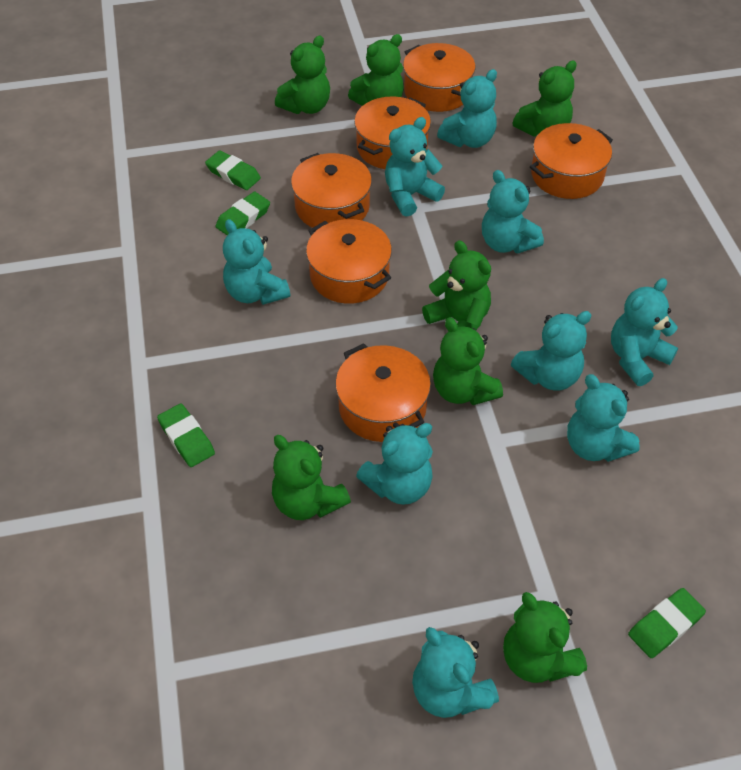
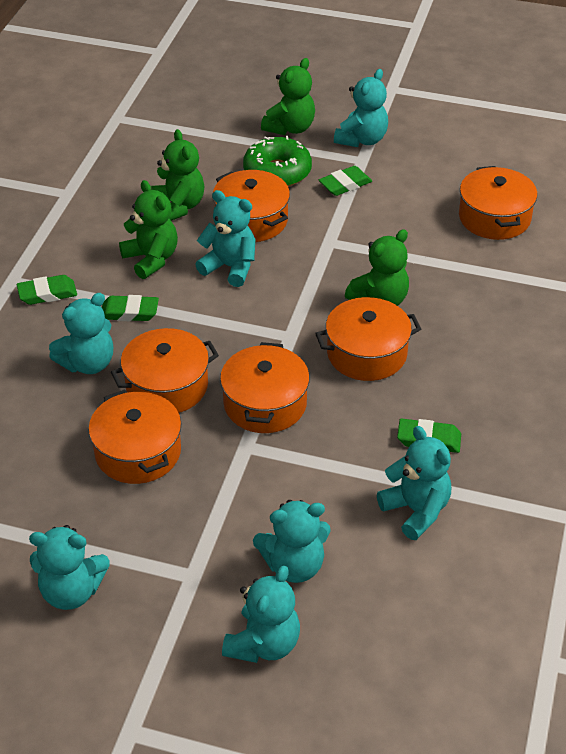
green donut: 0 -> 1
green teddy bear: 7 -> 4
turquoise teddy bear: 9 -> 7

